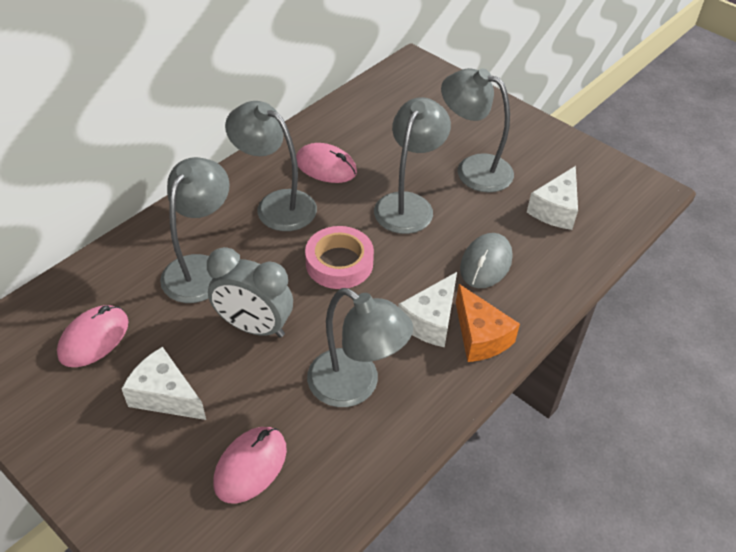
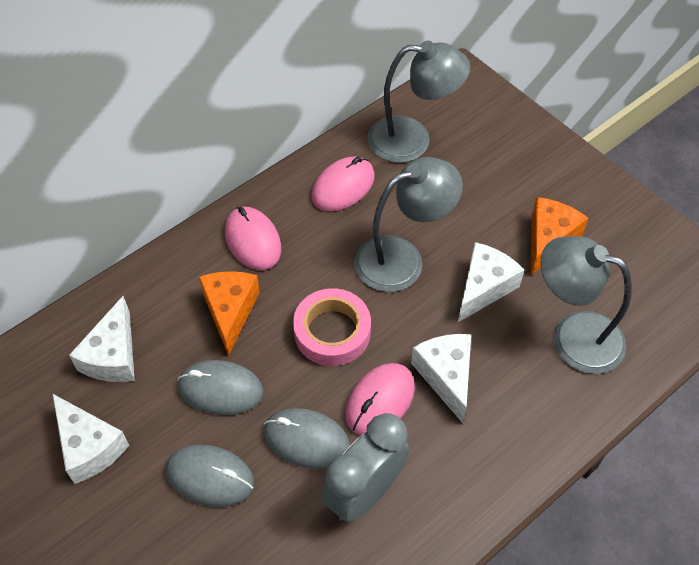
grey lamp: 5 -> 3
grey mouse: 1 -> 3
orange cheese: 1 -> 2
white cheese: 3 -> 4

